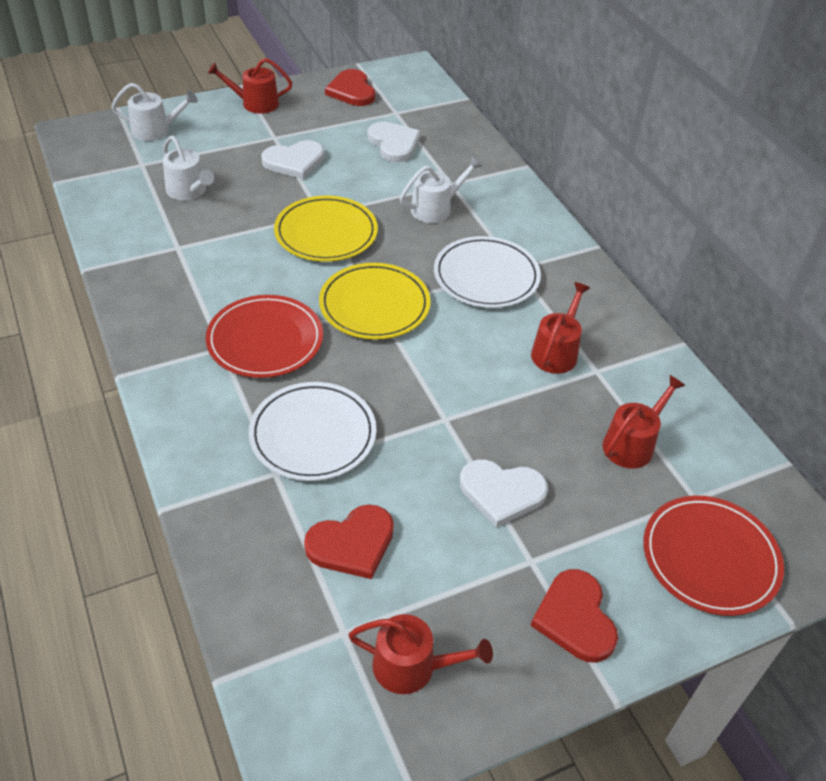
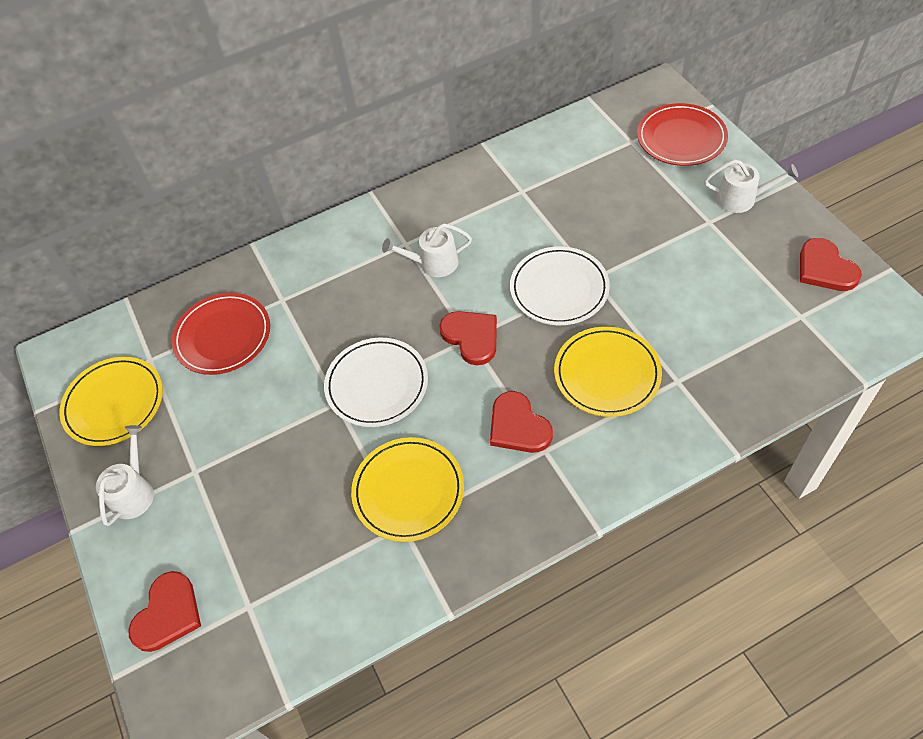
red heart: 3 -> 4
red watering can: 4 -> 0
white heart: 3 -> 0
yellow plate: 2 -> 3

